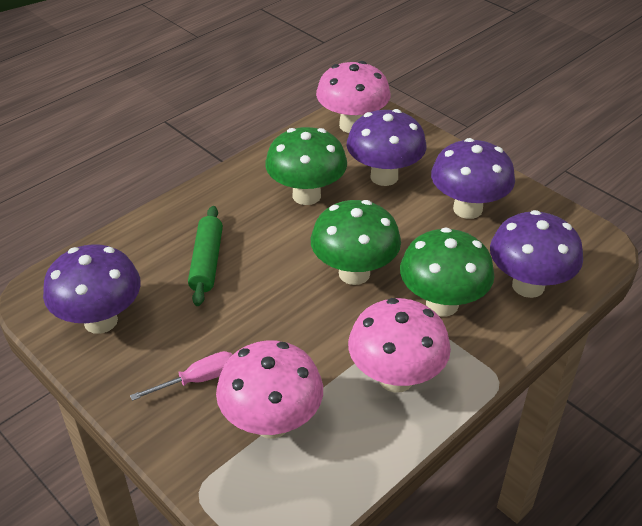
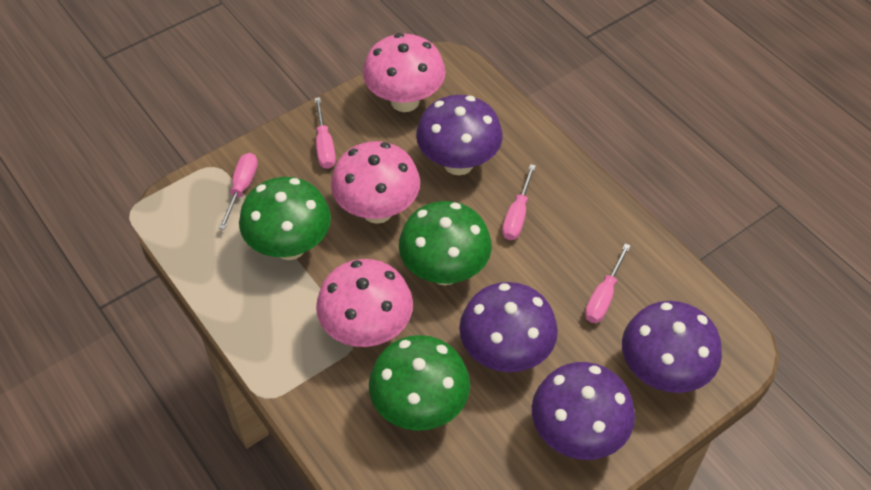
green rolling pin: 1 -> 0
pink screwdriver: 1 -> 4

